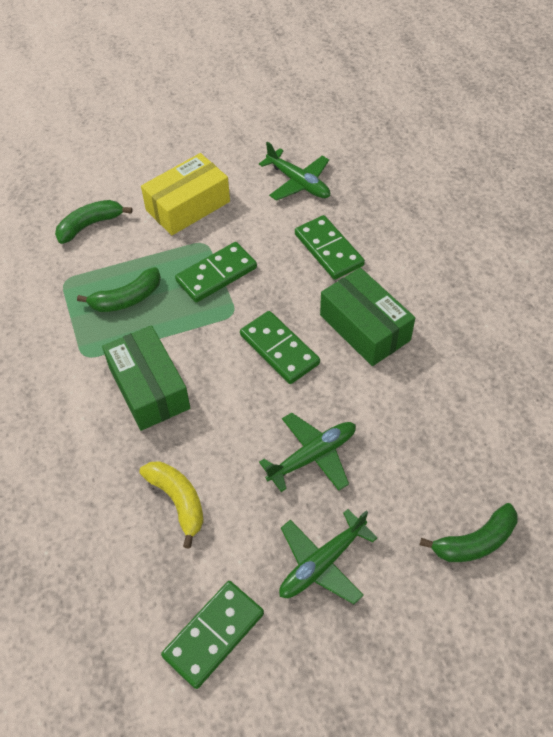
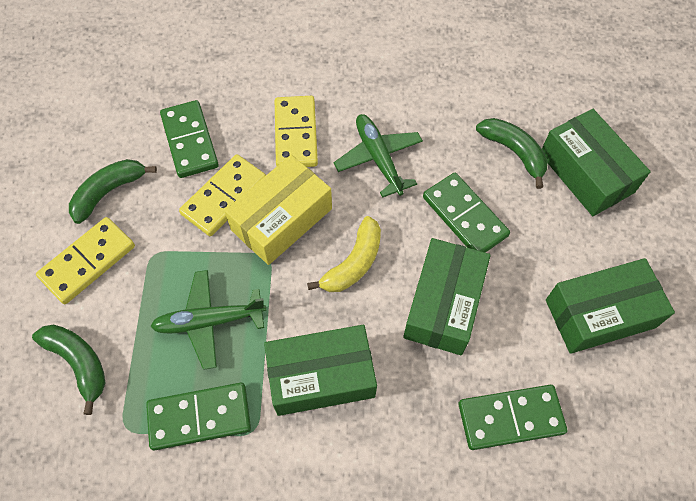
green box: 2 -> 4
green plane: 3 -> 2
yellow domino: 0 -> 3

